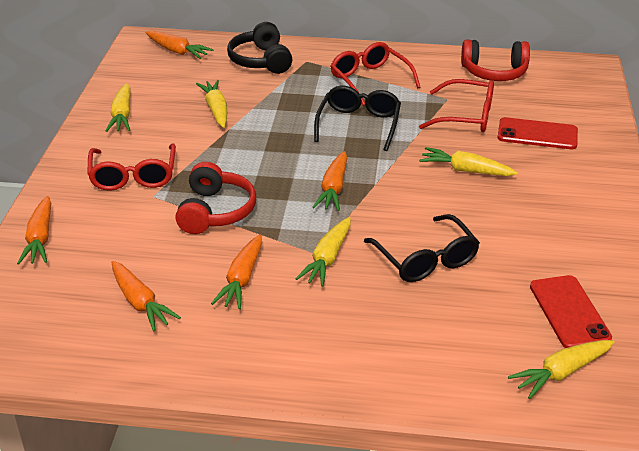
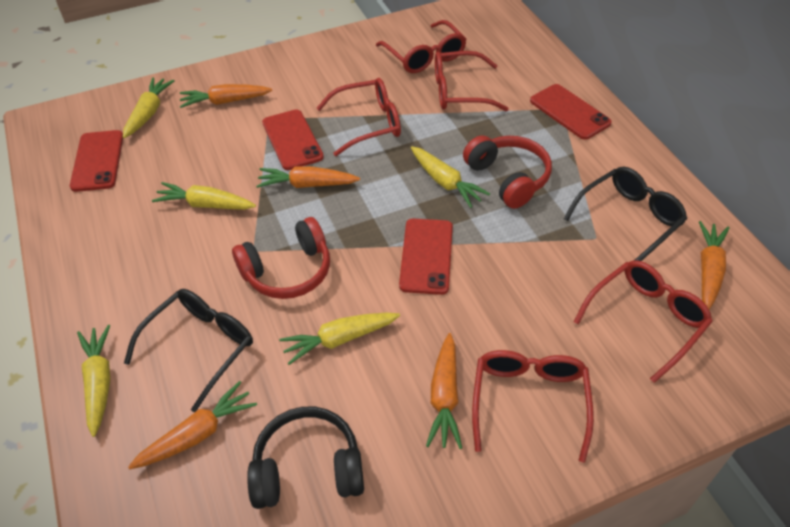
red glasses: 3 -> 5
red phone: 2 -> 4

